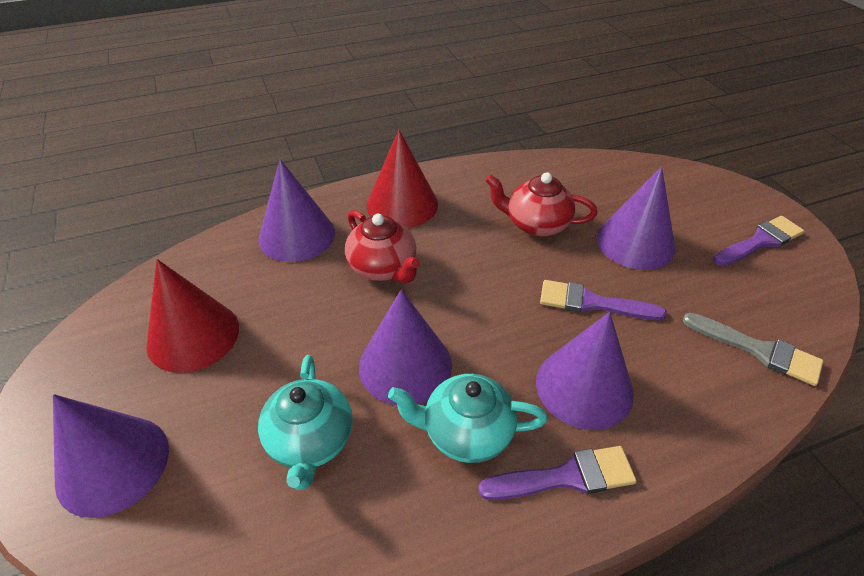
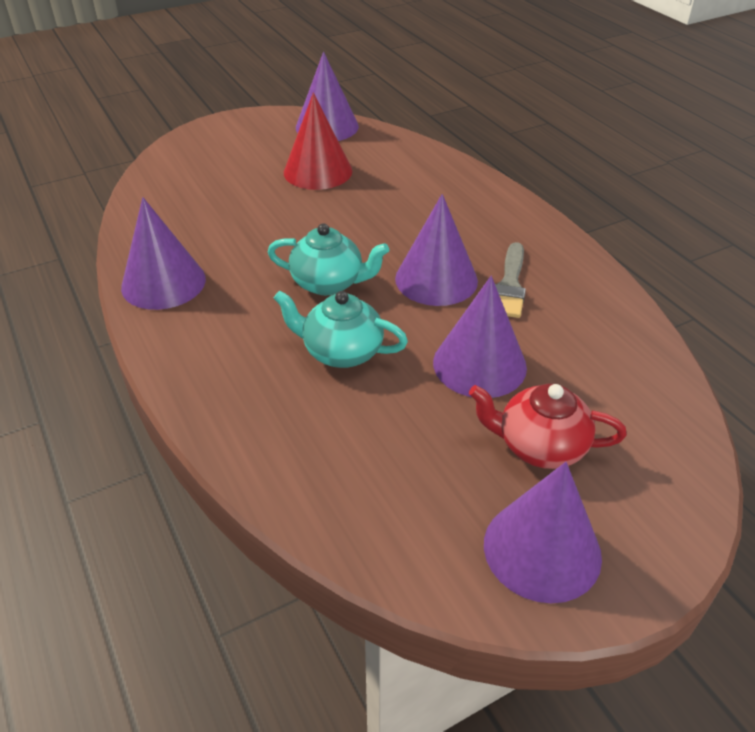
purple brush: 3 -> 0
red cone: 2 -> 1
red teapot: 2 -> 1

